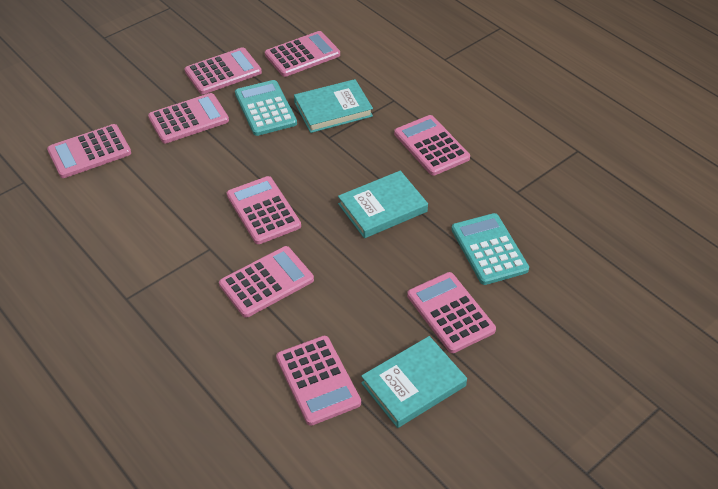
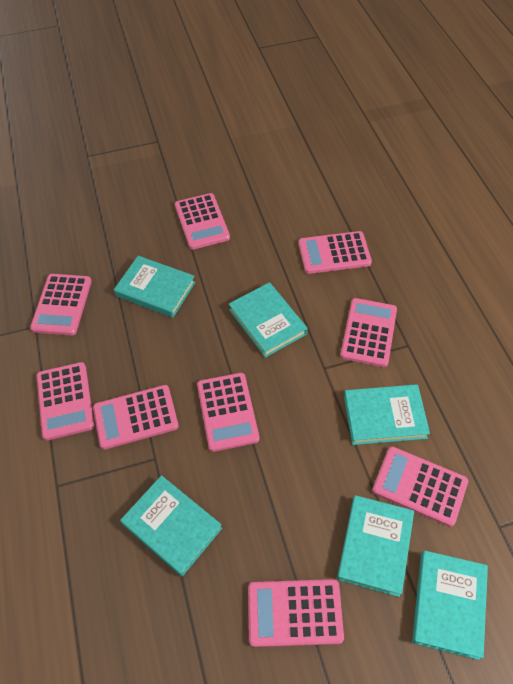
turquoise book: 3 -> 6
turquoise calculator: 2 -> 0

